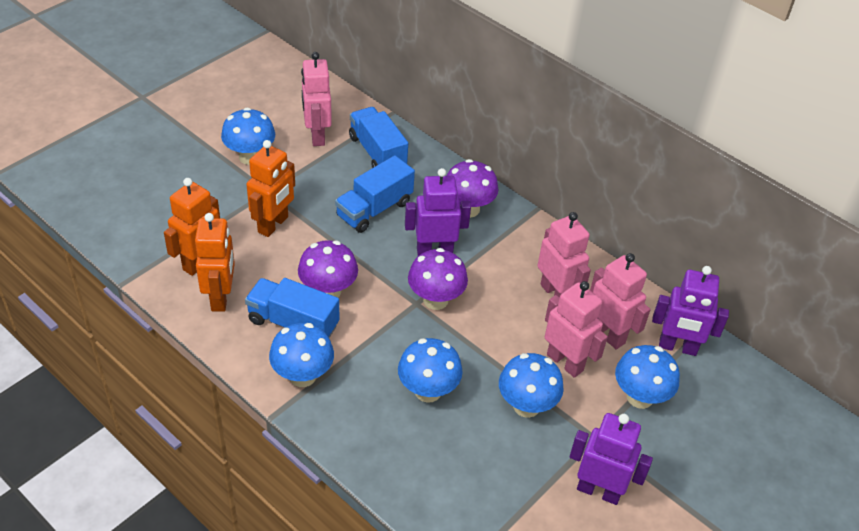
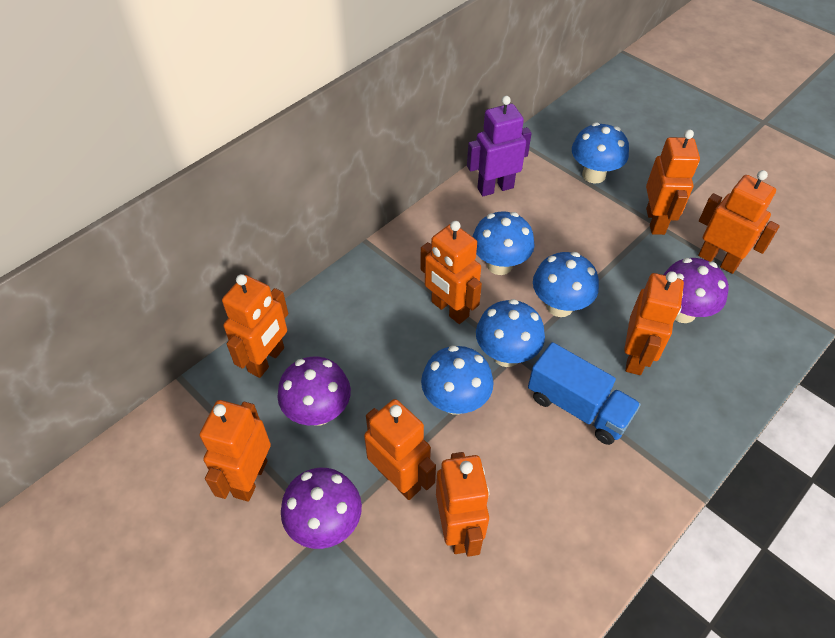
blue truck: 3 -> 1
orange robot: 3 -> 8
pink robot: 4 -> 0
purple robot: 3 -> 1

